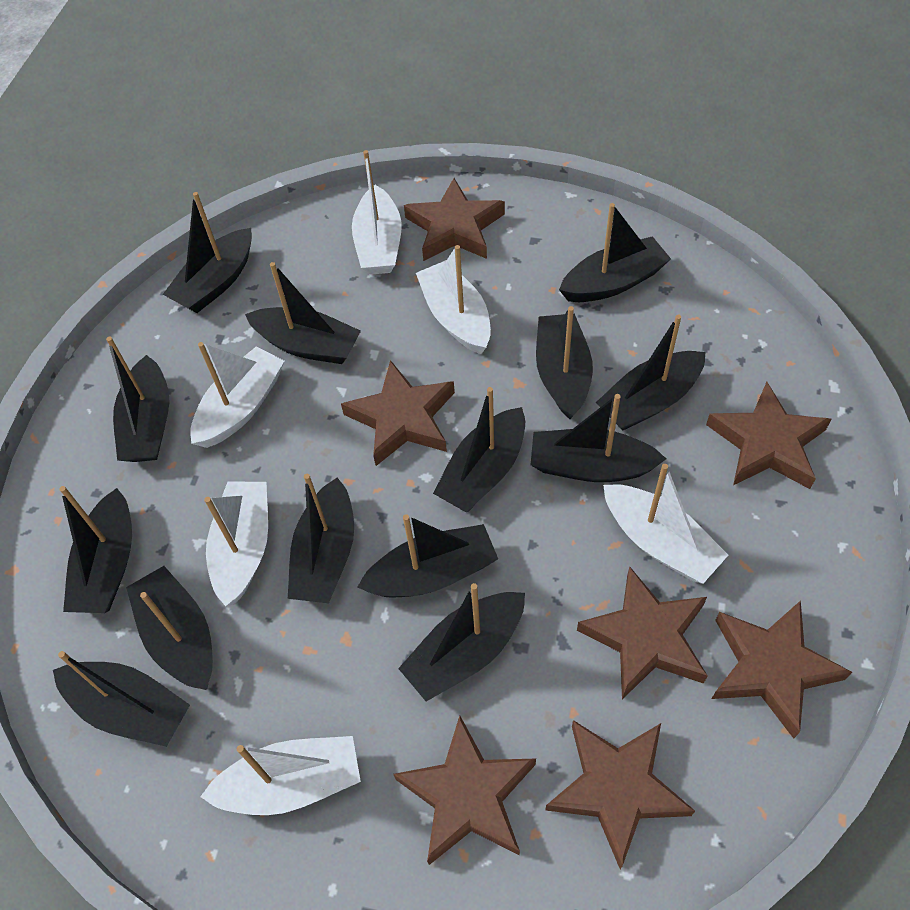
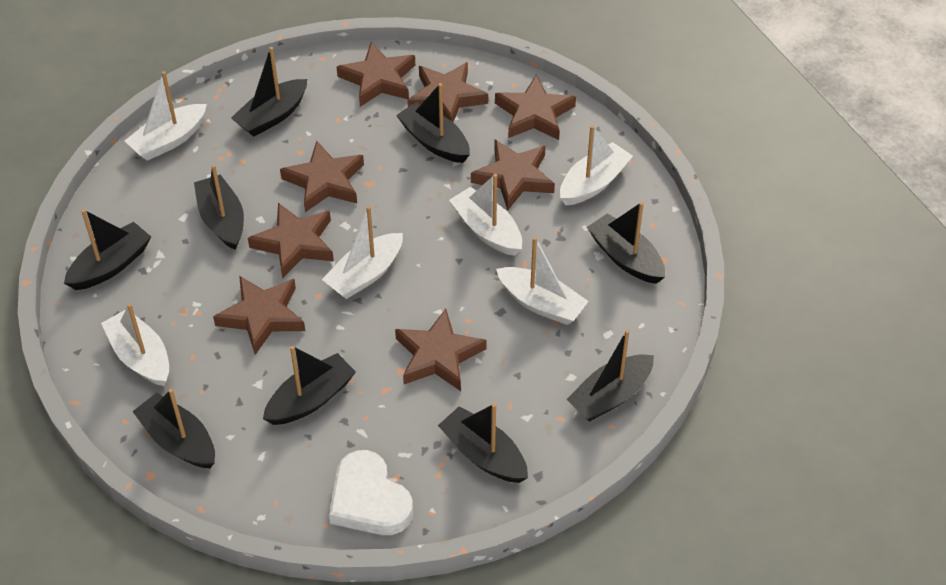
black boat: 14 -> 9
brown star: 7 -> 8
white heart: 0 -> 1

